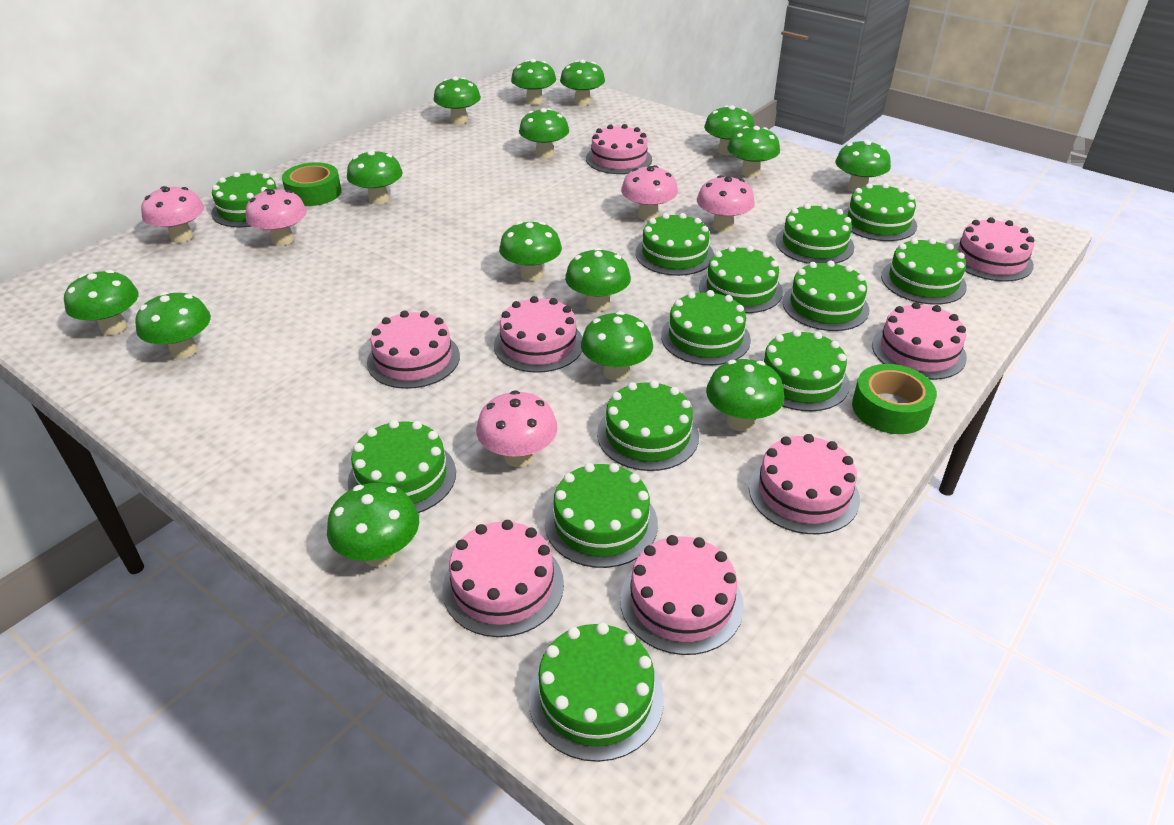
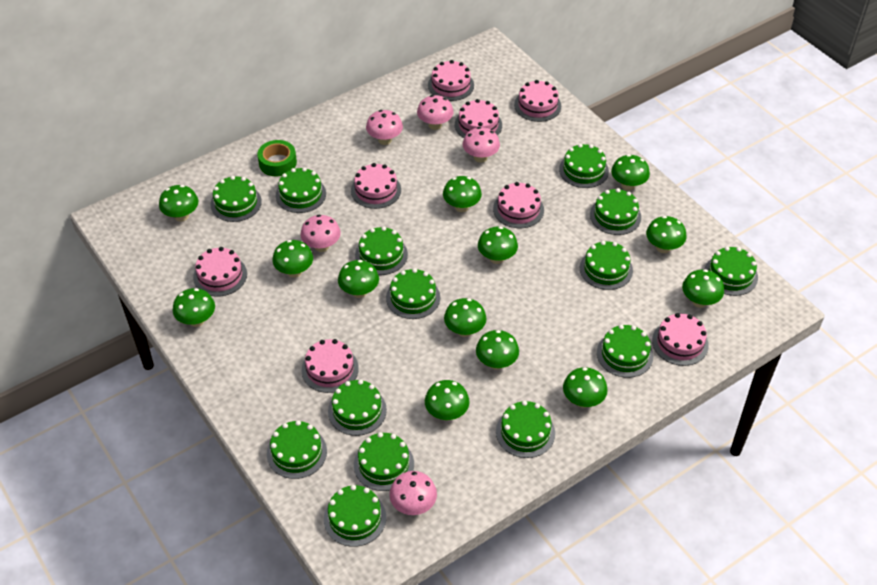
green cake: 13 -> 14
green mushroom: 15 -> 13
green tape: 2 -> 1

